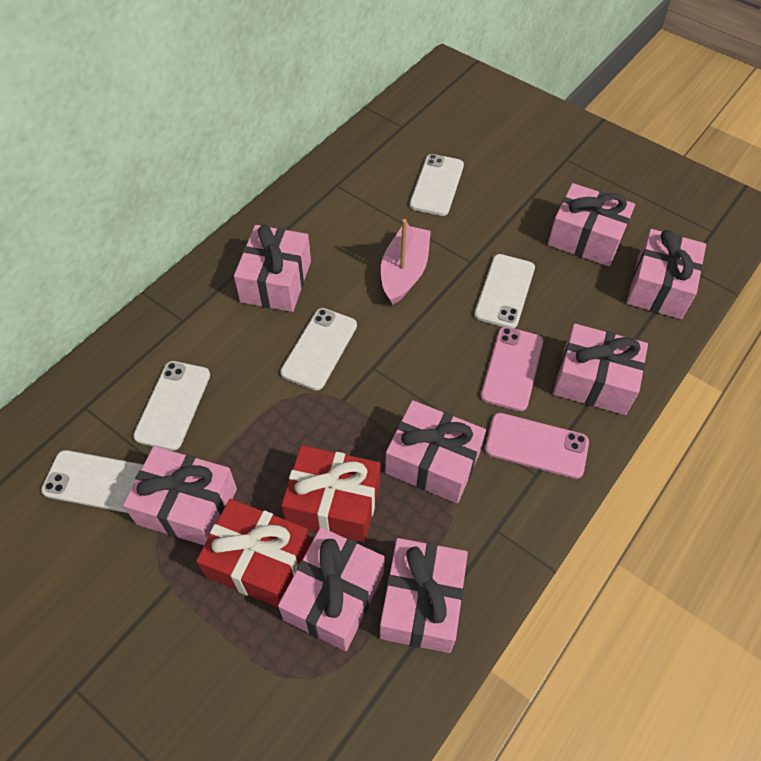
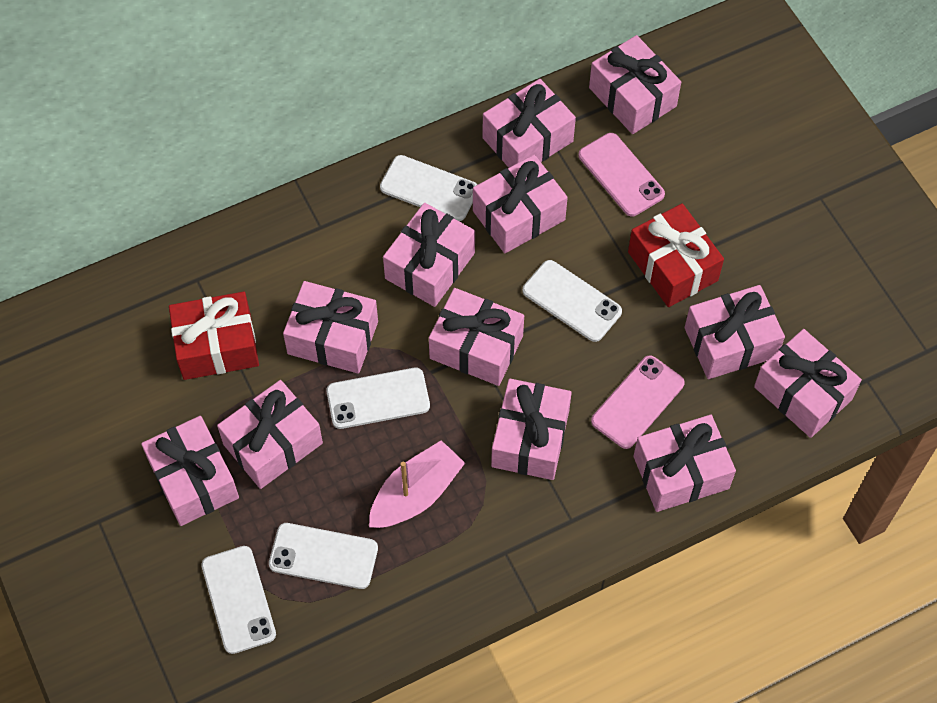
pink gift: 8 -> 12

